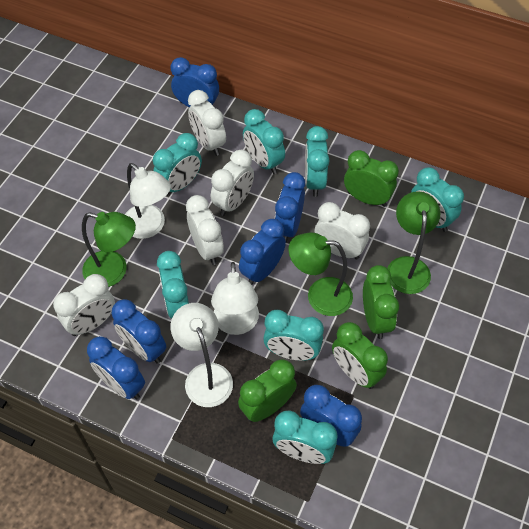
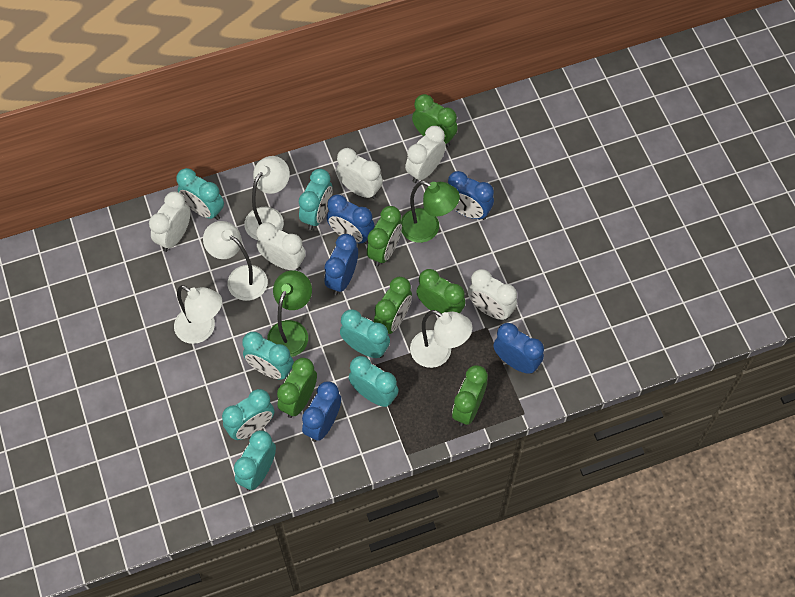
blue clock: 6 -> 5
green clock: 4 -> 6
green lamp: 3 -> 2
white lamp: 3 -> 4

